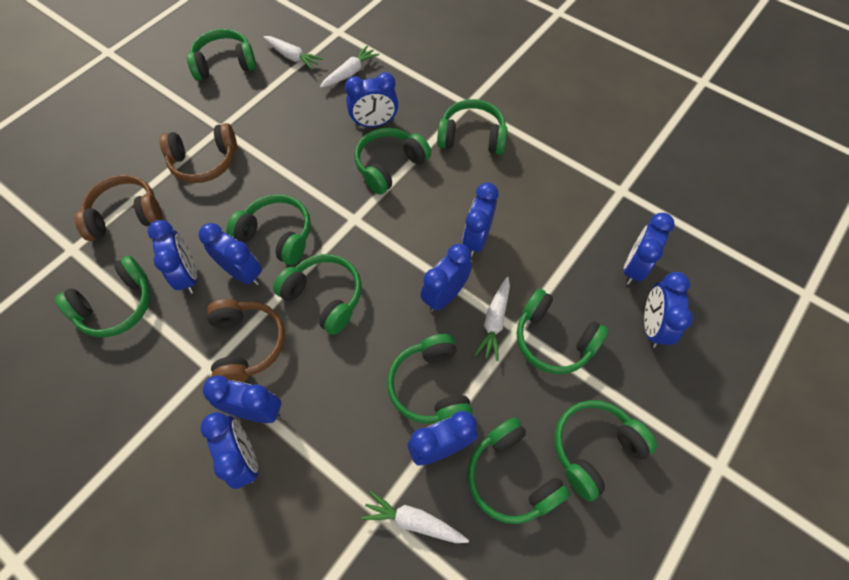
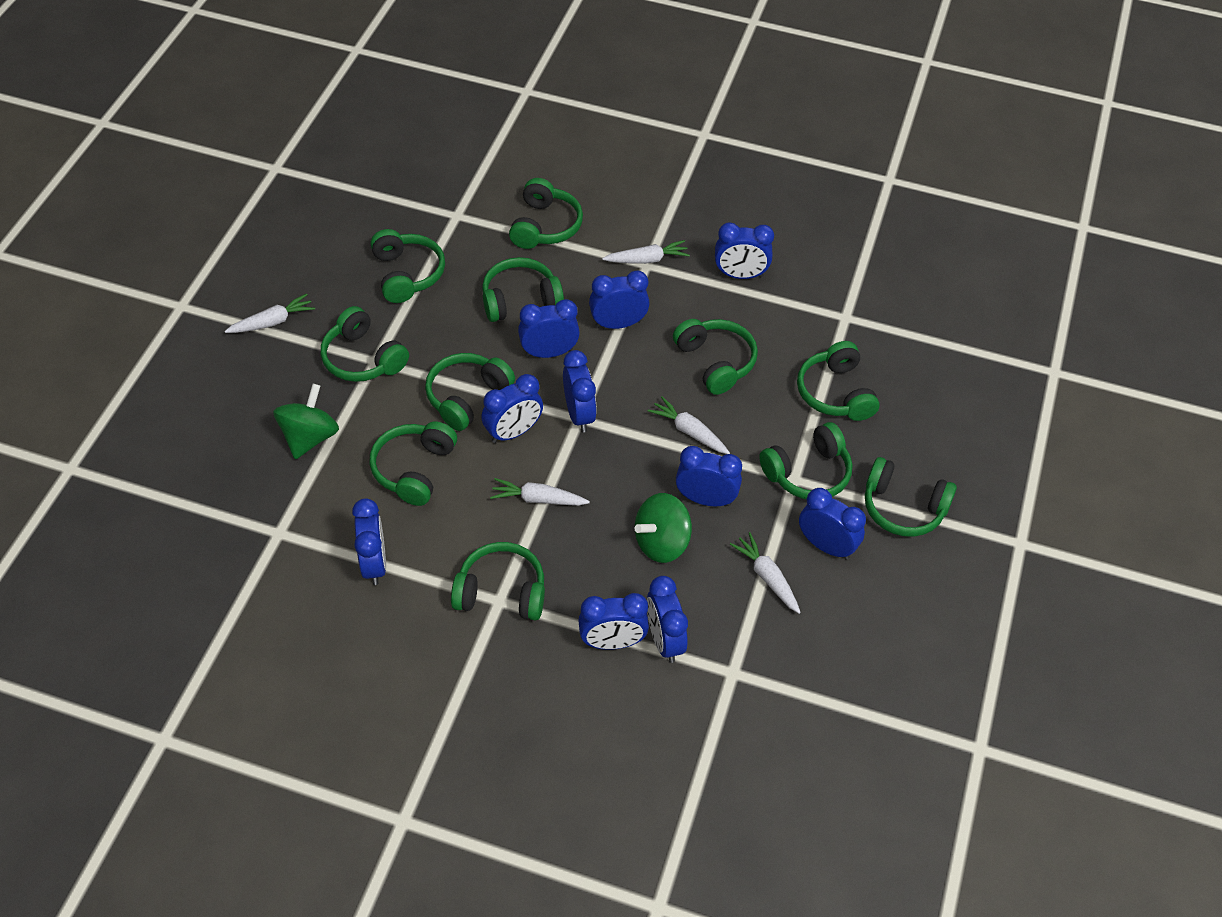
brown headphones: 3 -> 0
green headphones: 10 -> 11
green spinning top: 0 -> 2
white carrot: 4 -> 5

